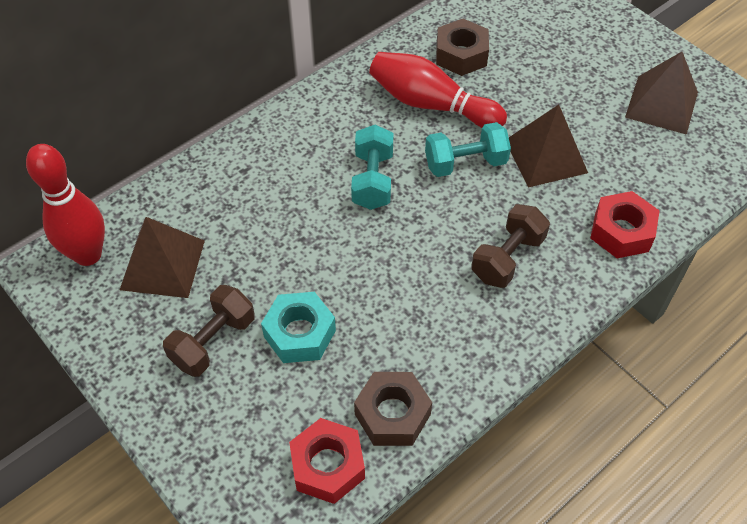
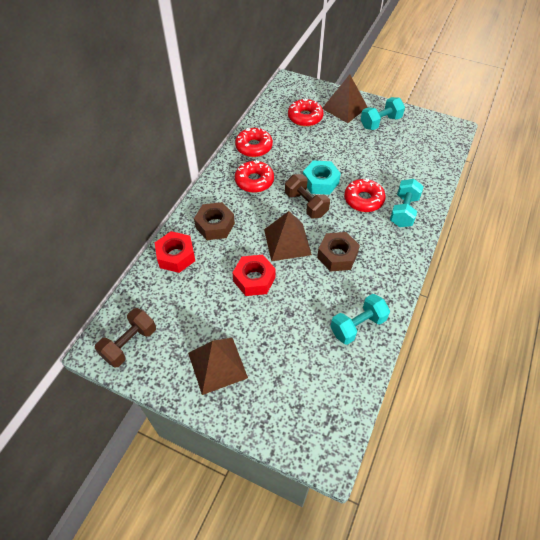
red bowling pin: 2 -> 0
red donut: 0 -> 4
turquoise dumbbell: 2 -> 3

